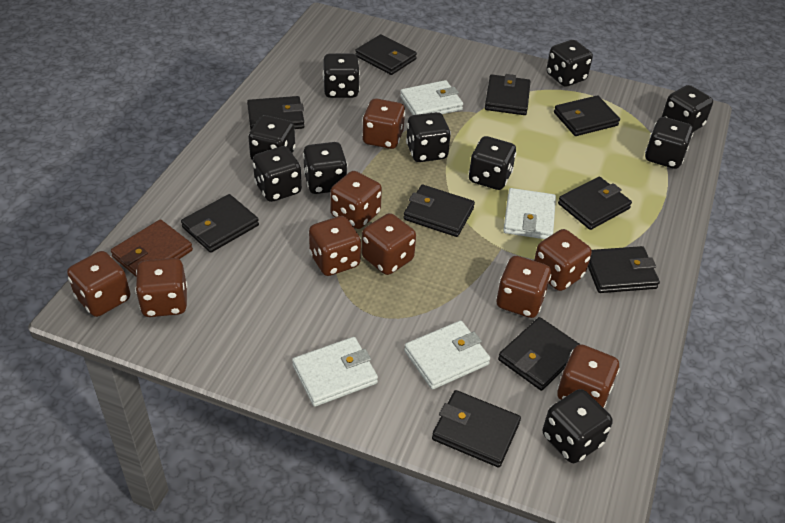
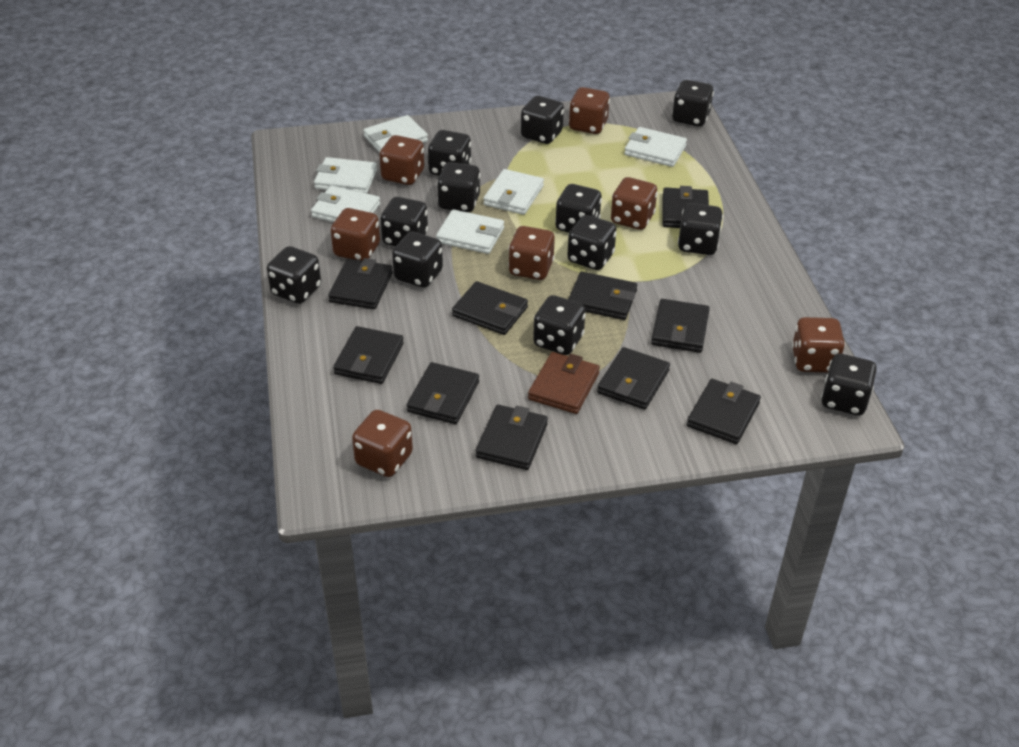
black dice: 10 -> 12
brown dice: 9 -> 7
white wallet: 4 -> 6

